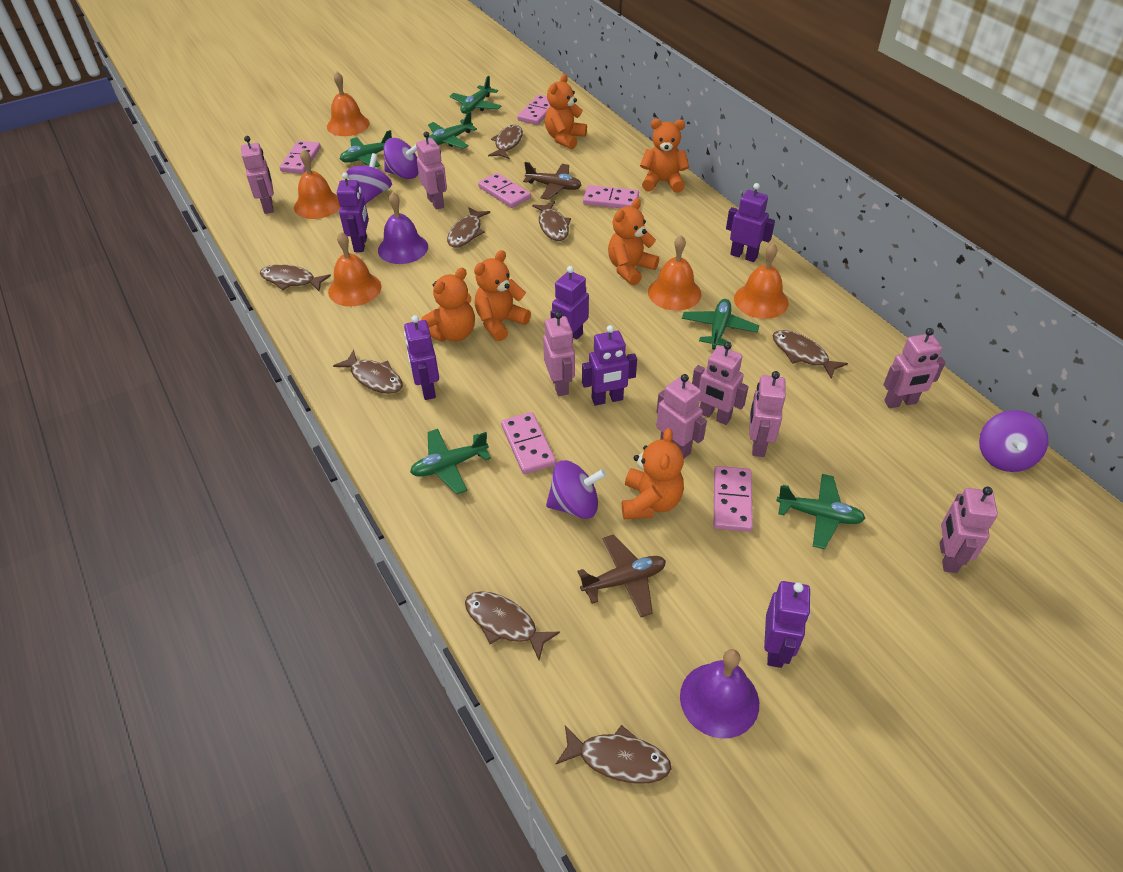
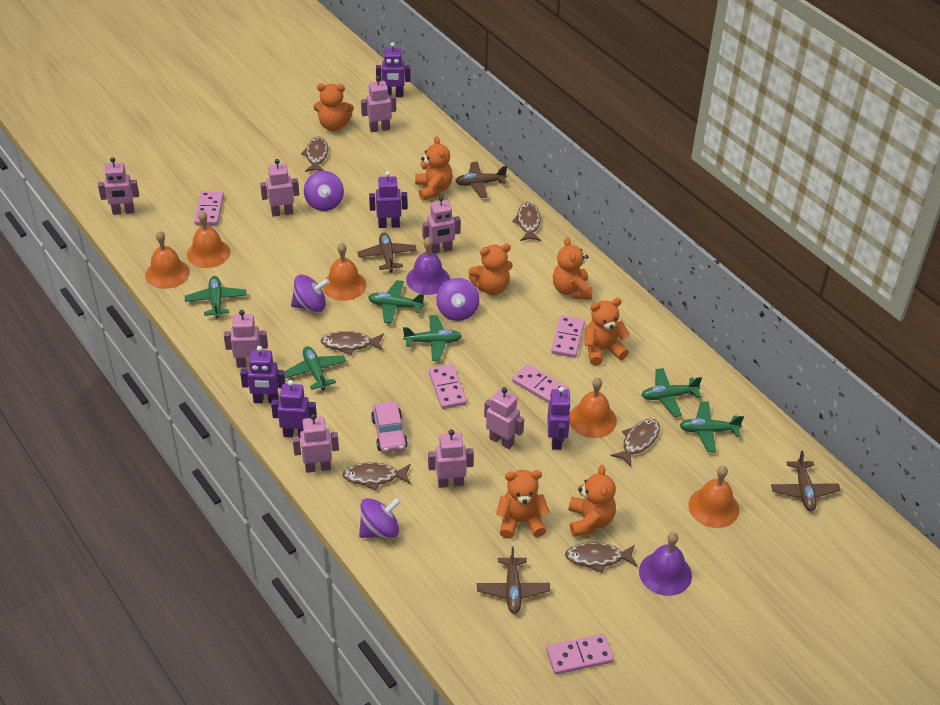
brown fish: 8 -> 6
brown plane: 2 -> 4
orange teddy bear: 6 -> 7
pink car: 0 -> 1
pink domino: 6 -> 5
purple robot: 6 -> 5

